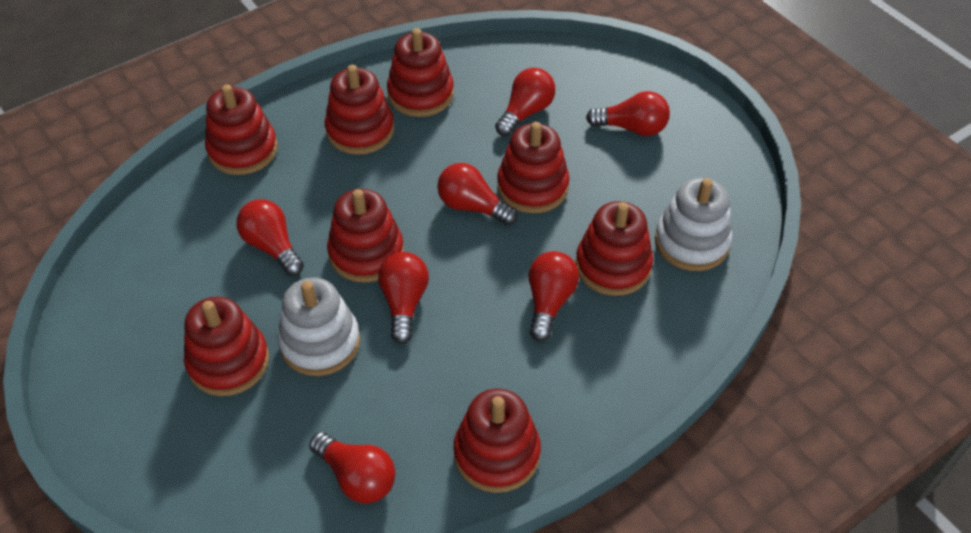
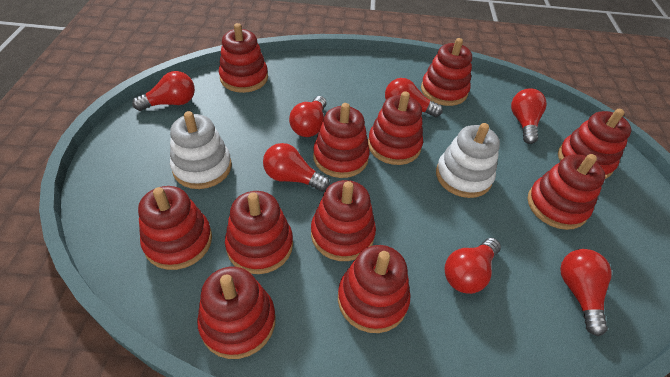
red stacking toy: 8 -> 11

